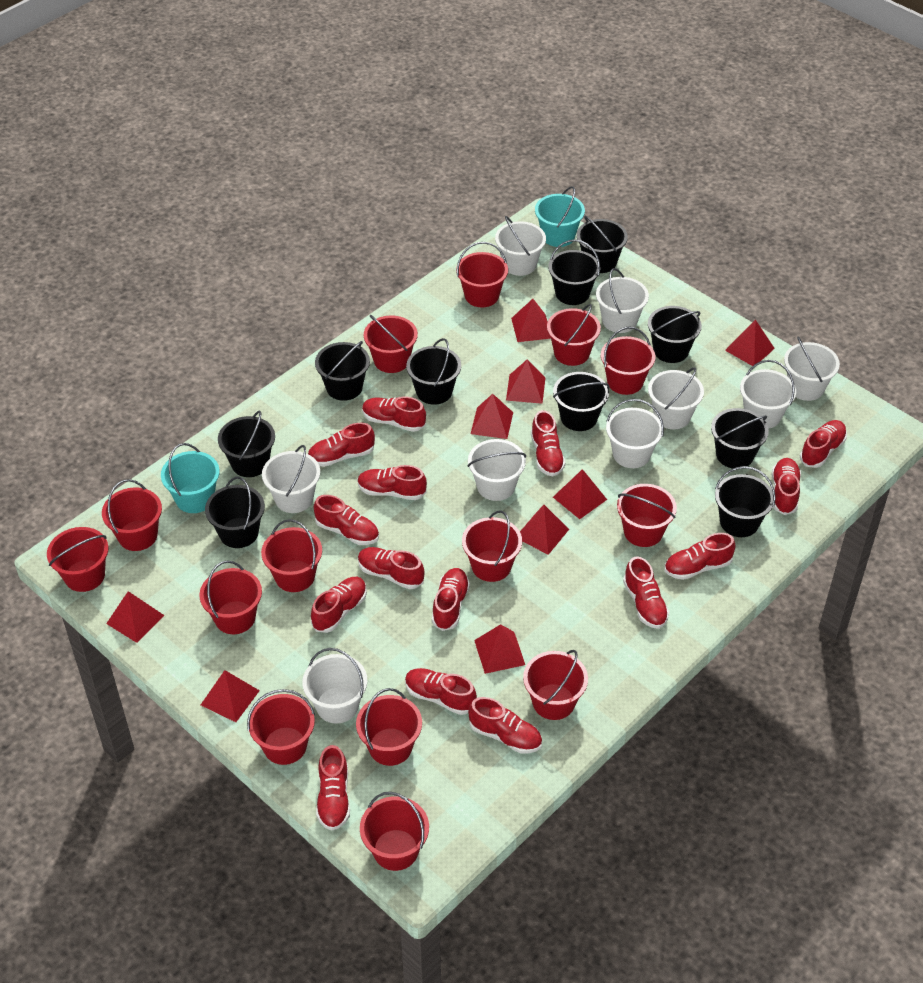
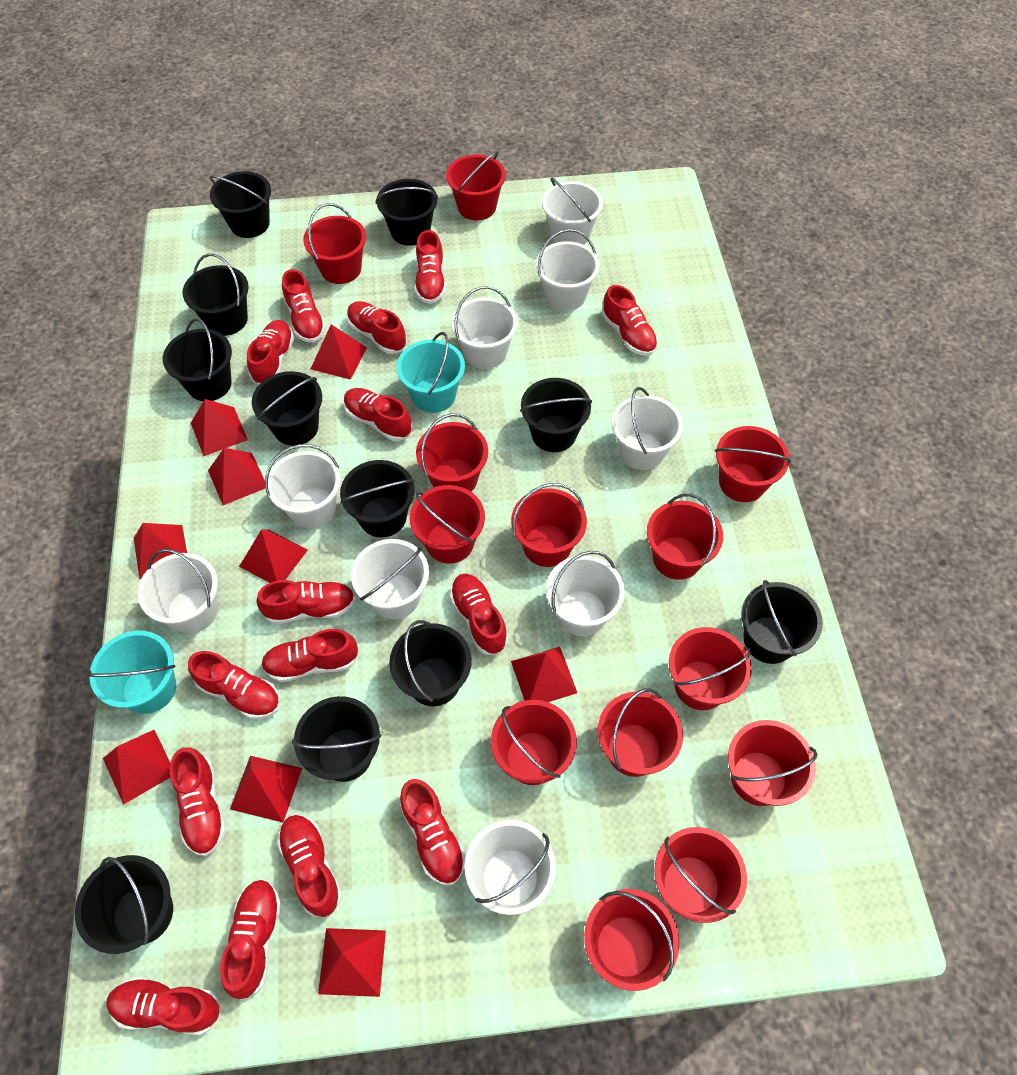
black bucket: 10 -> 11
red bucket: 14 -> 13

